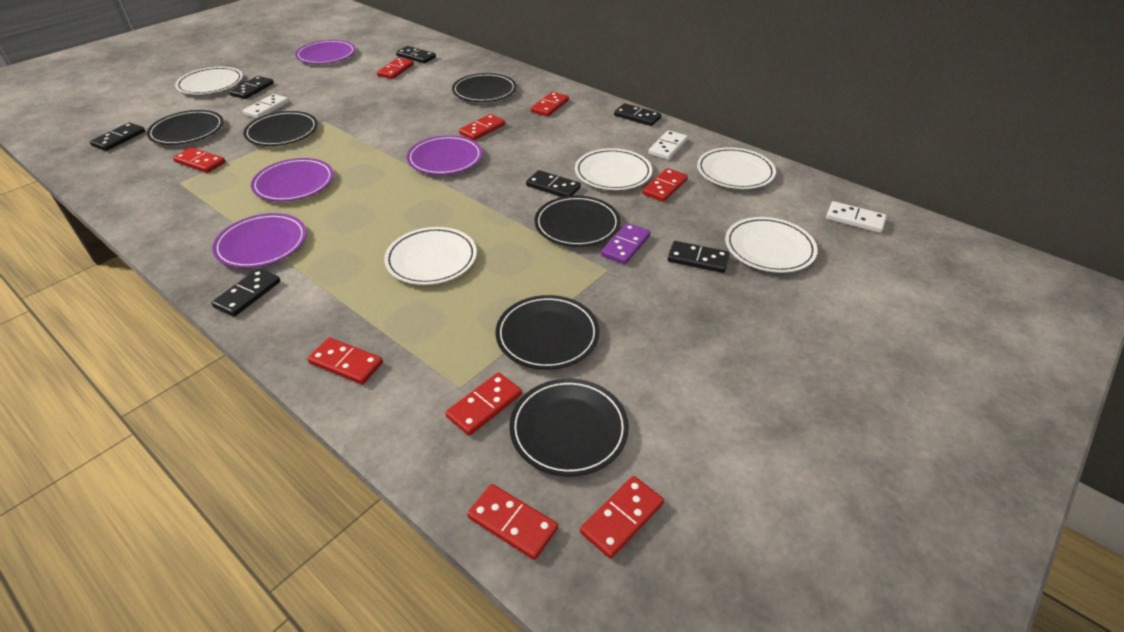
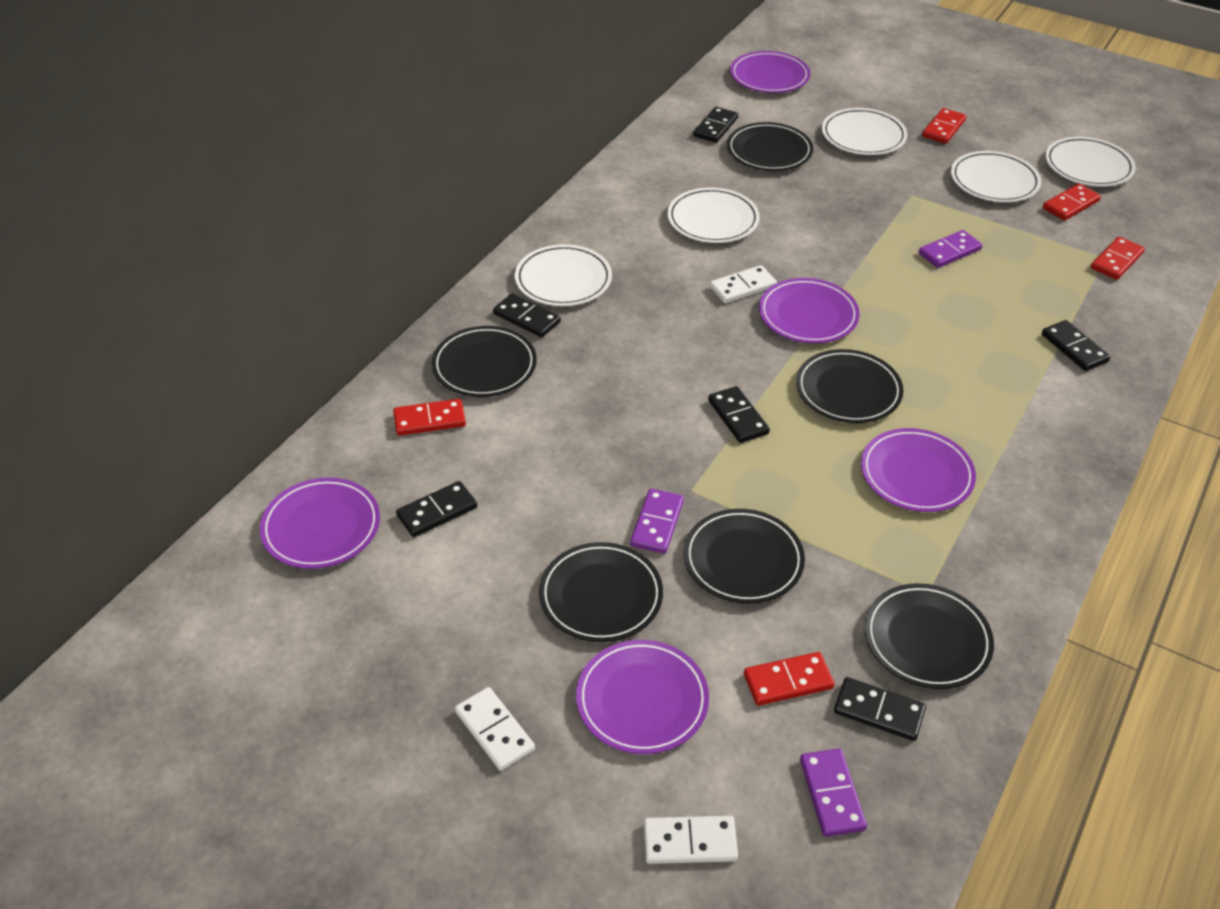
black domino: 7 -> 6
purple domino: 1 -> 3
purple plate: 4 -> 5
red domino: 9 -> 5

